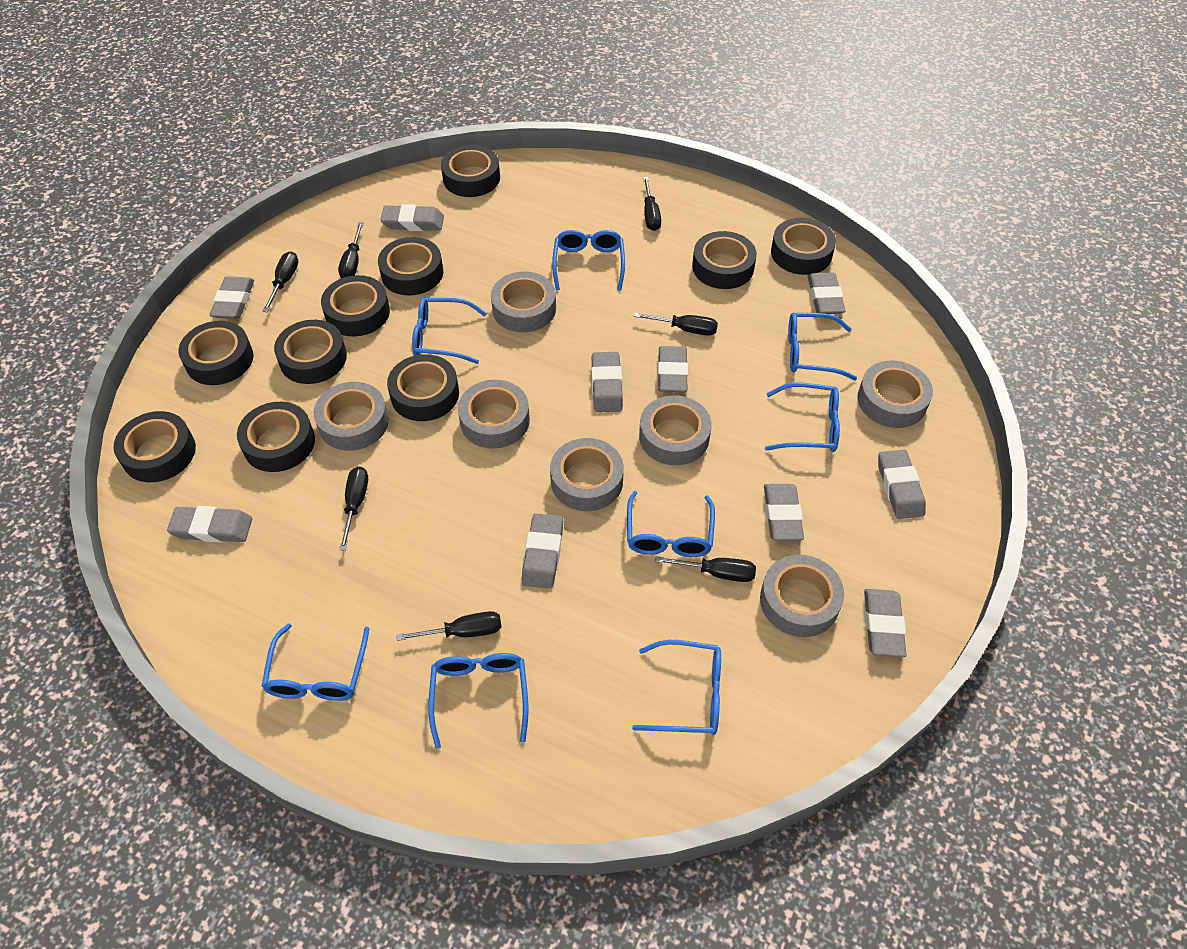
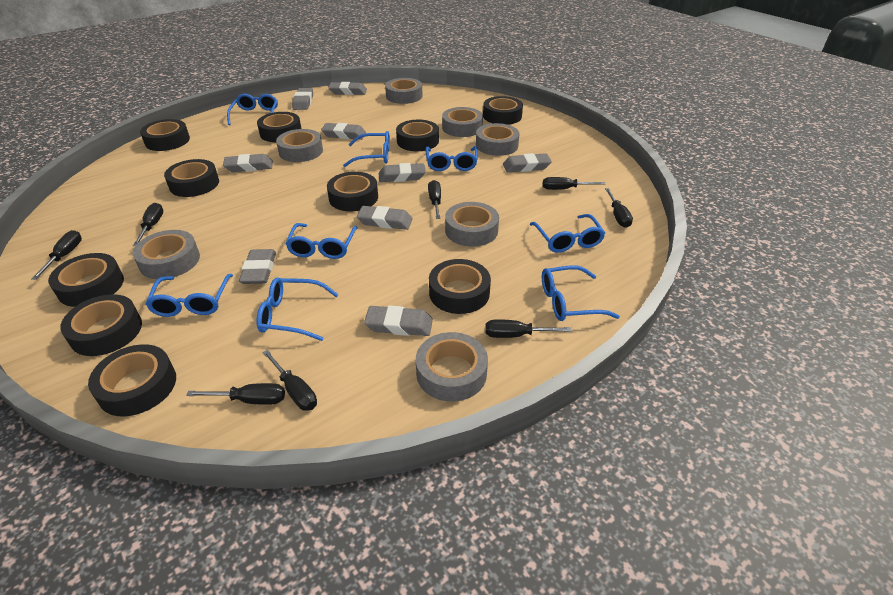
black screwdriver: 7 -> 8
grey eraser: 10 -> 9

